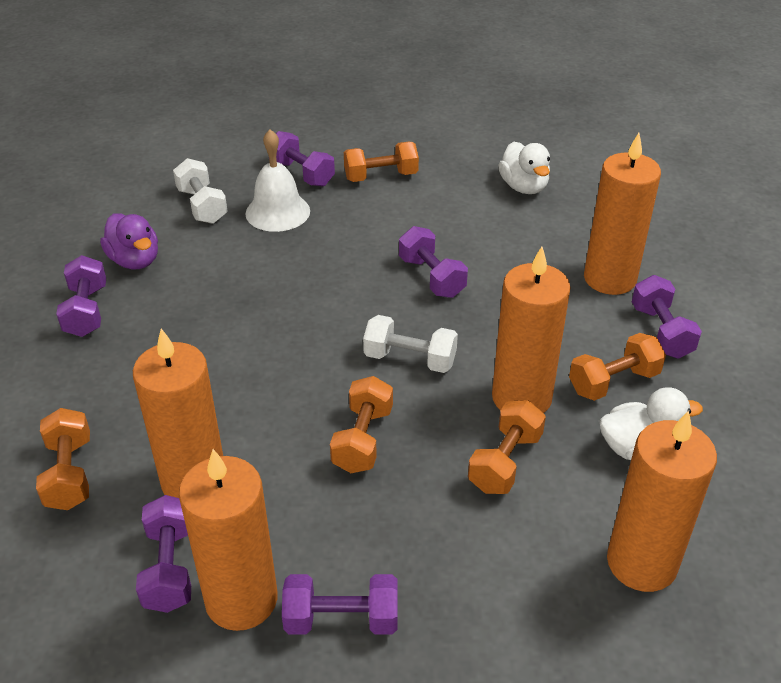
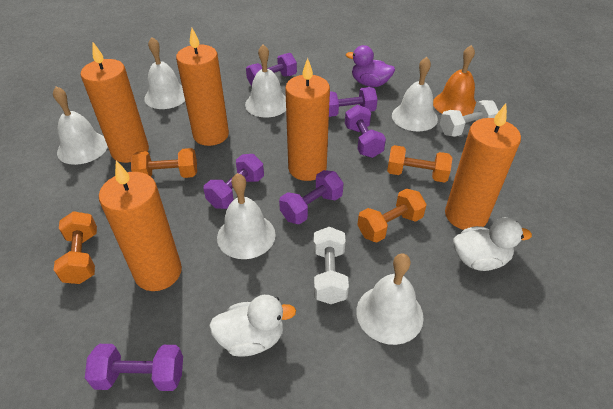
orange bell: 0 -> 1
orange dumbbell: 5 -> 4
white bell: 1 -> 6

